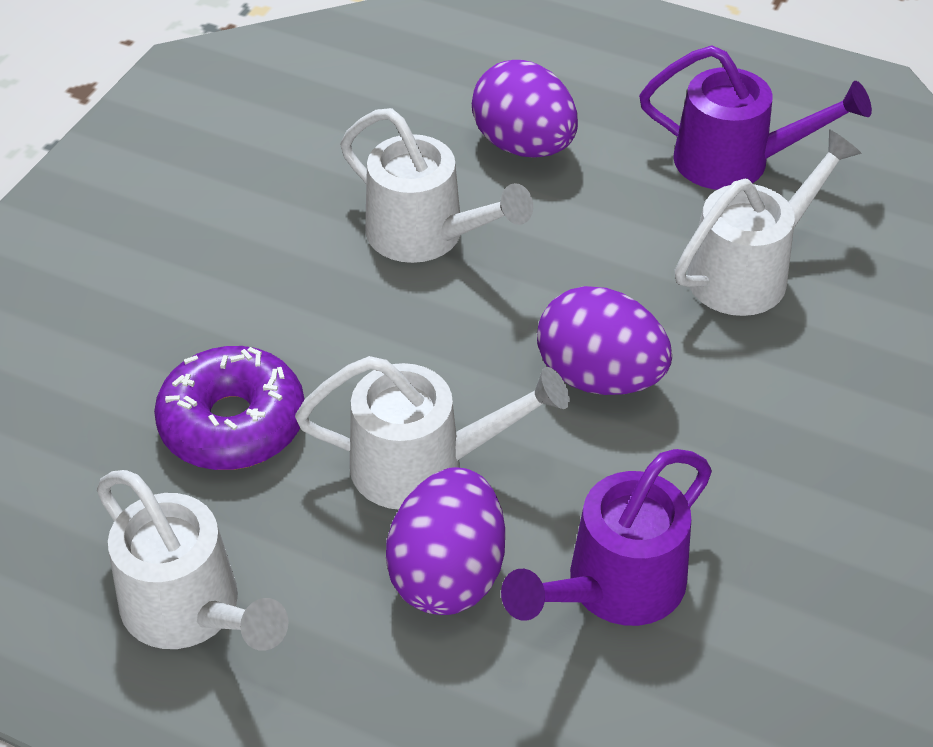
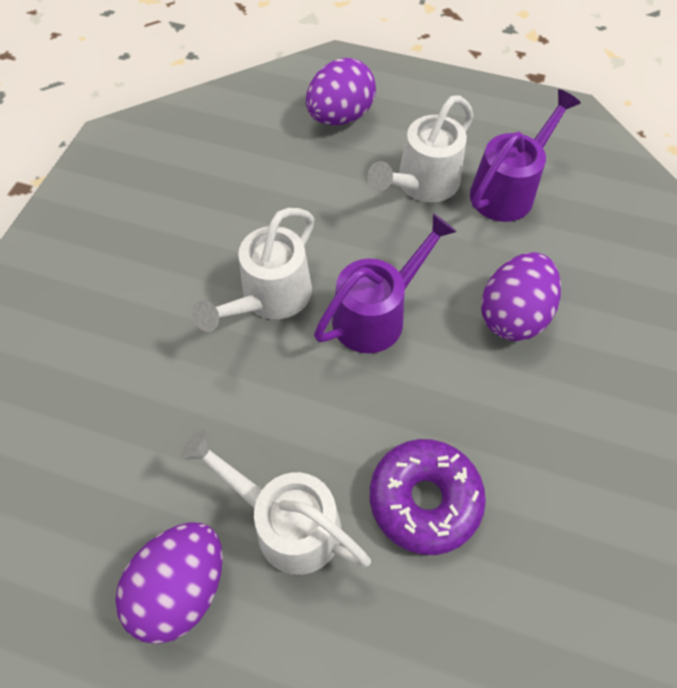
white watering can: 4 -> 3

